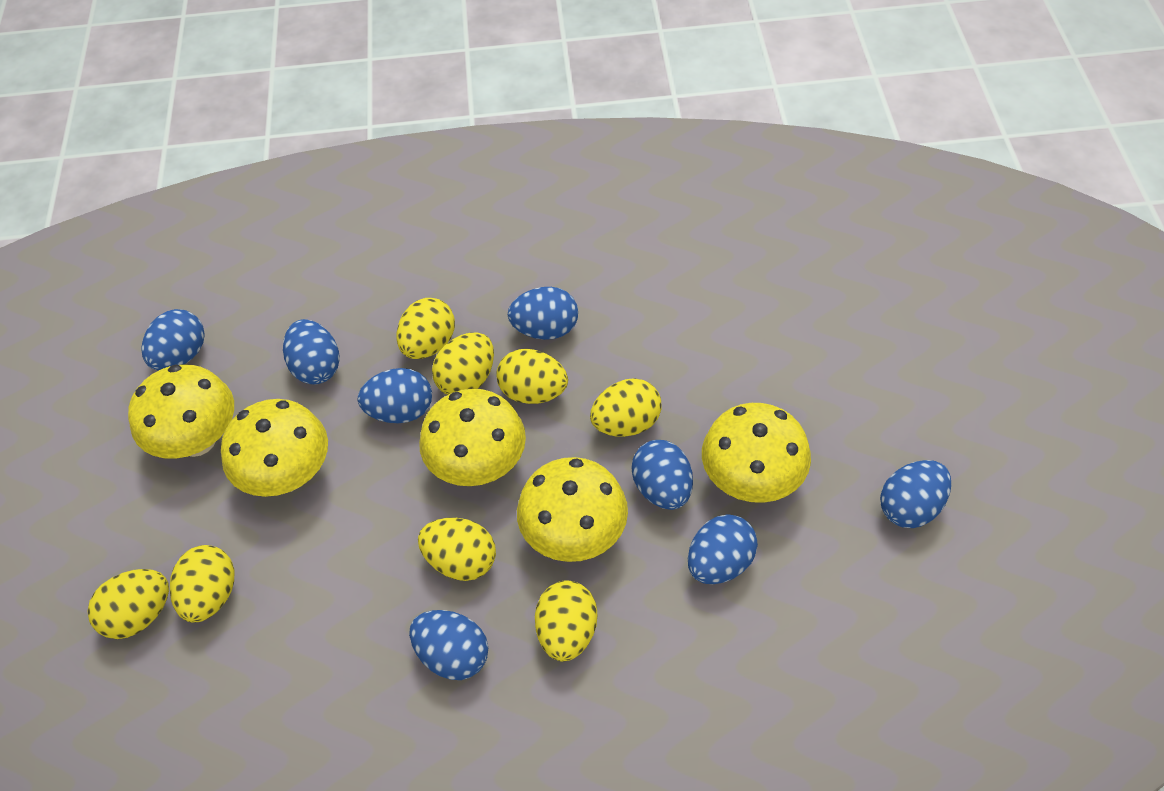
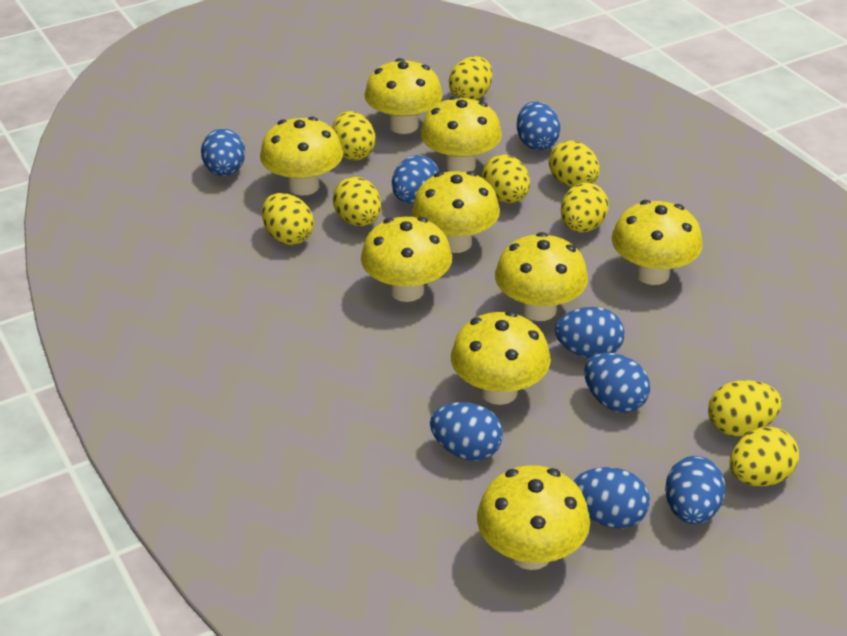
yellow egg: 8 -> 9
yellow mushroom: 5 -> 9

